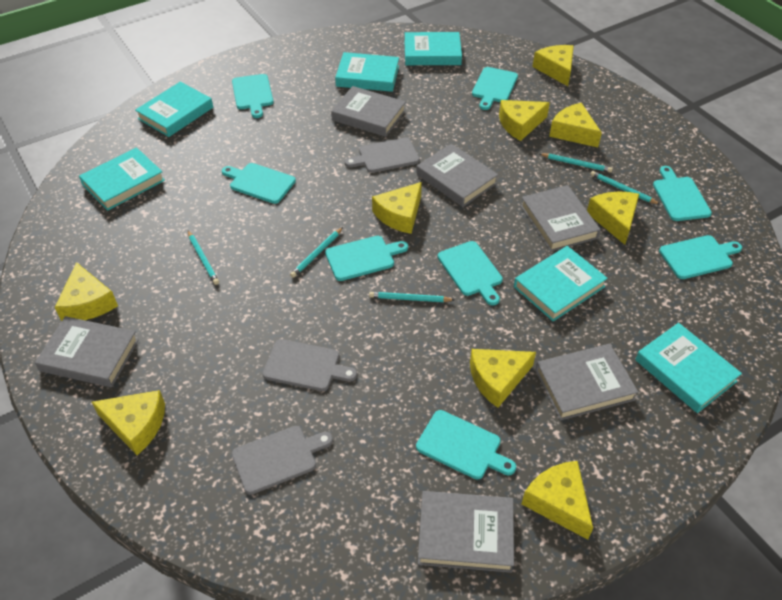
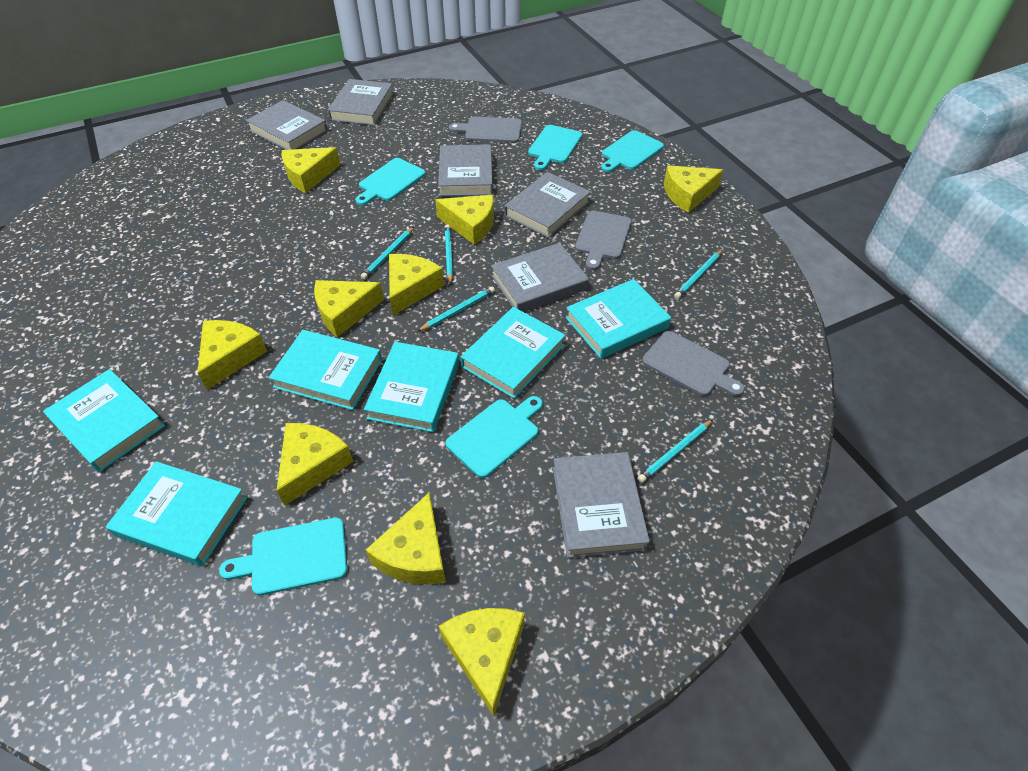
turquoise cutting board: 8 -> 5

